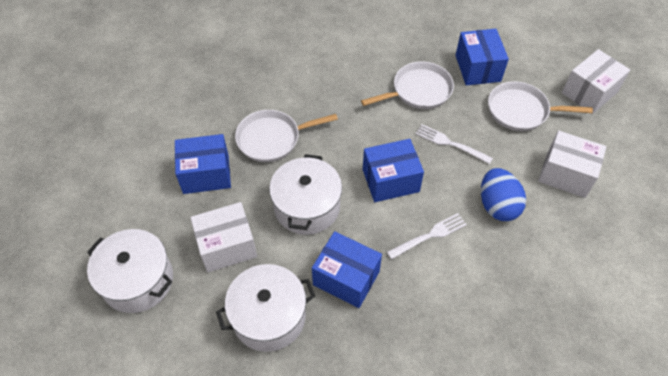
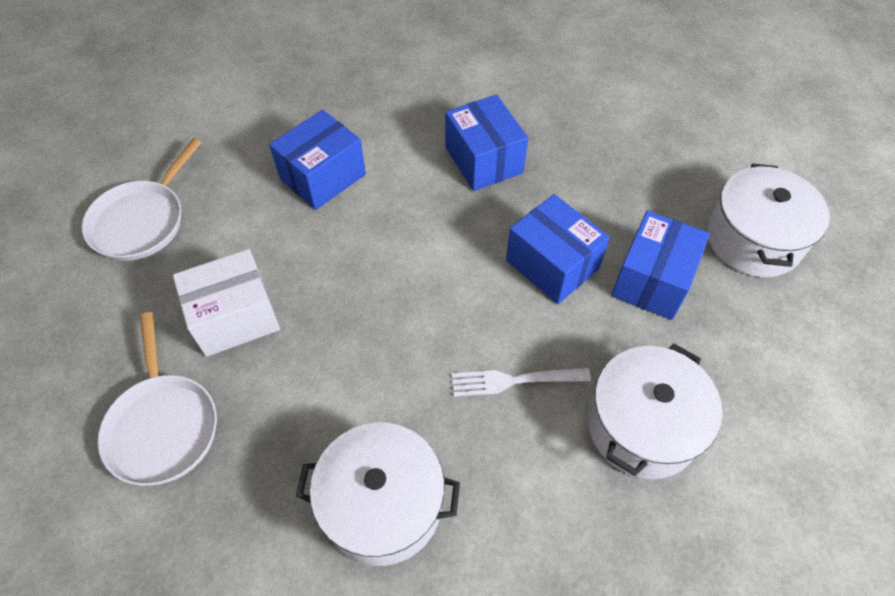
blue egg: 1 -> 0
white box: 3 -> 1
white fork: 2 -> 1
white pan: 3 -> 2

